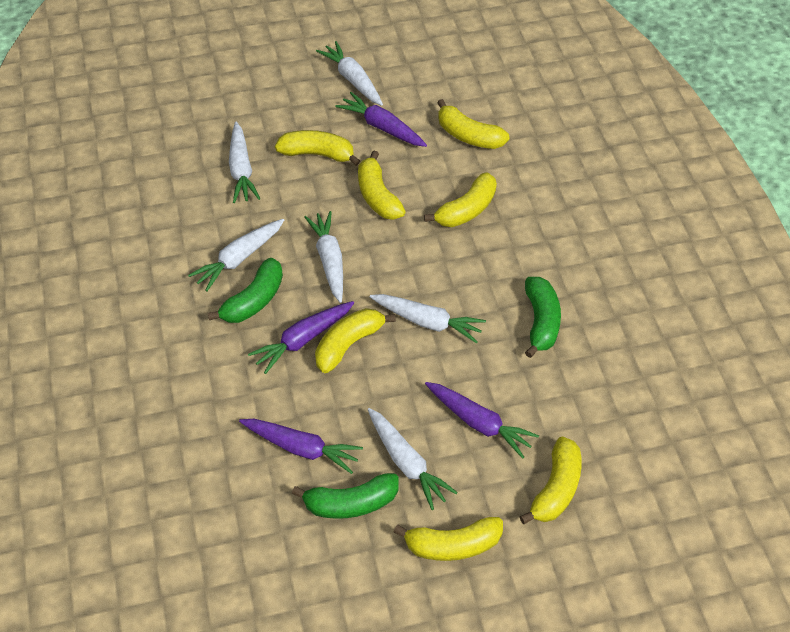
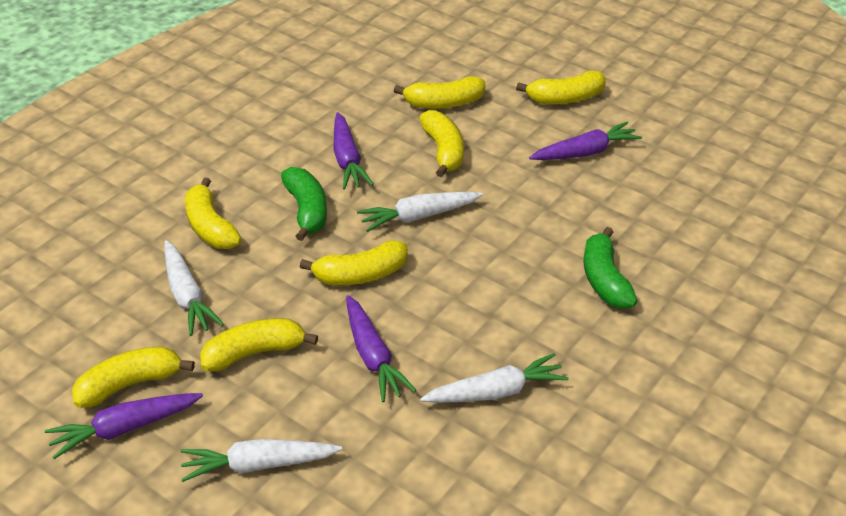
green banana: 3 -> 2
white carrot: 6 -> 4

